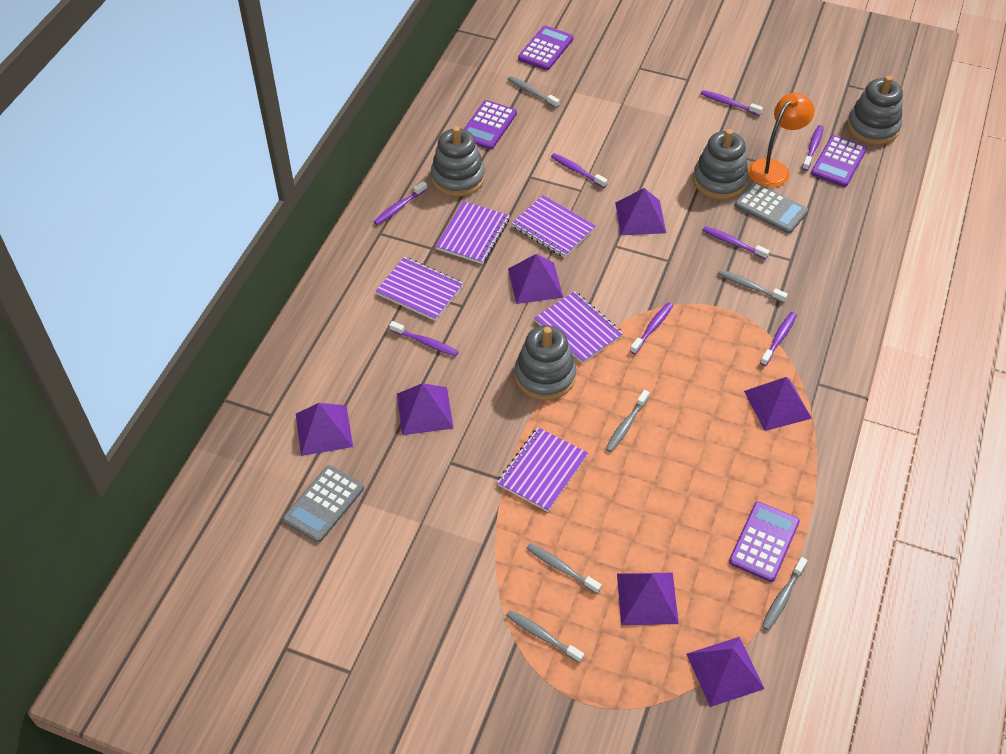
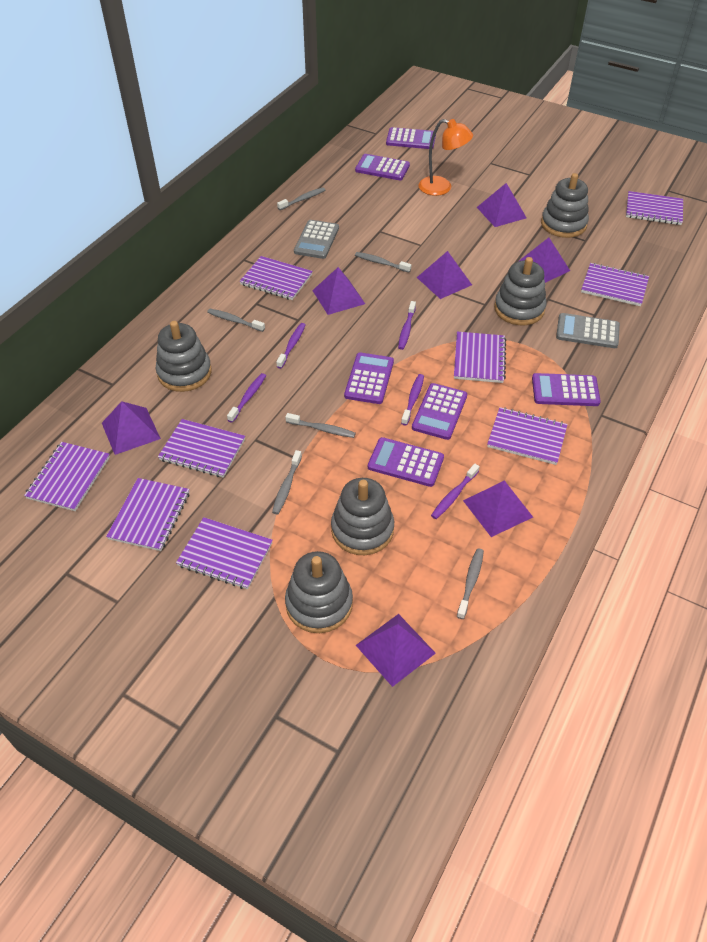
grey stacking toy: 4 -> 5
purple calculator: 4 -> 6
purple notebook: 5 -> 9
purple toothbrush: 8 -> 5

